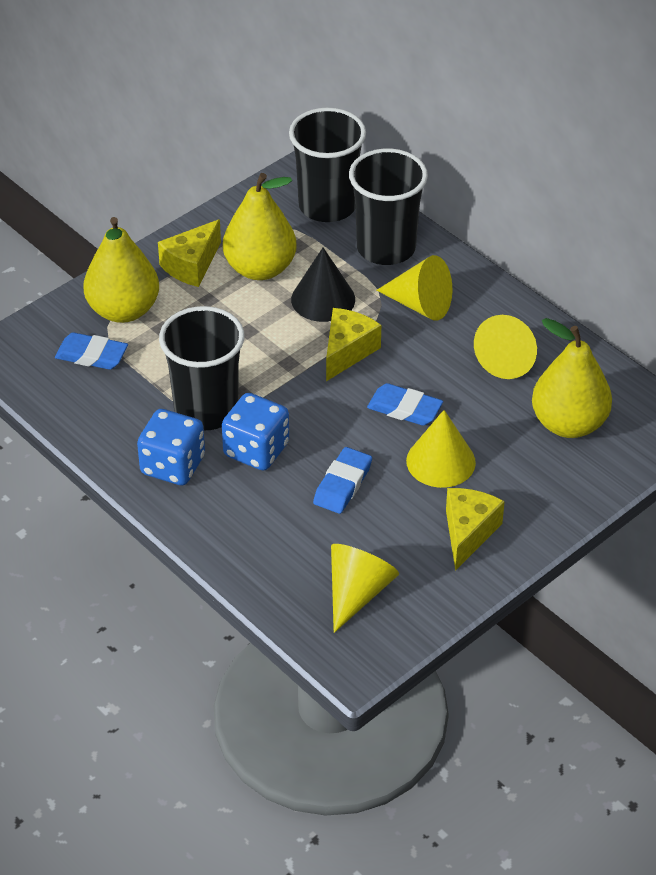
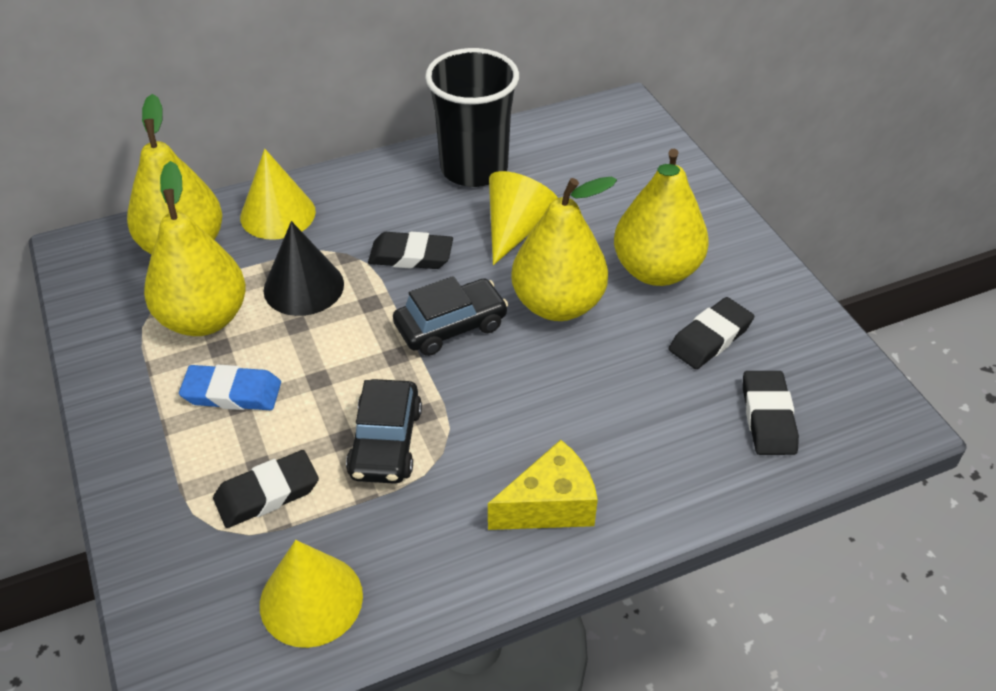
black car: 0 -> 2
black cup: 3 -> 1
black eraser: 0 -> 4
blue dice: 2 -> 0
blue eraser: 3 -> 1
yellow cheese: 3 -> 1
yellow cone: 4 -> 3
yellow pear: 3 -> 4

